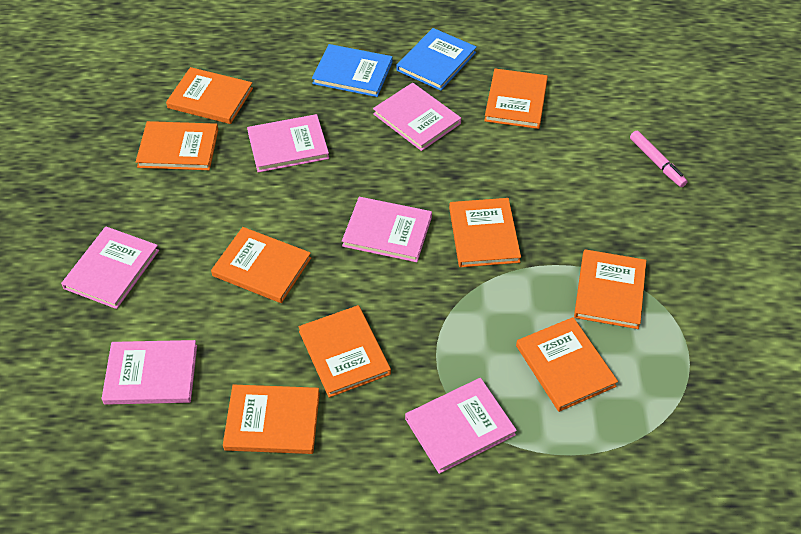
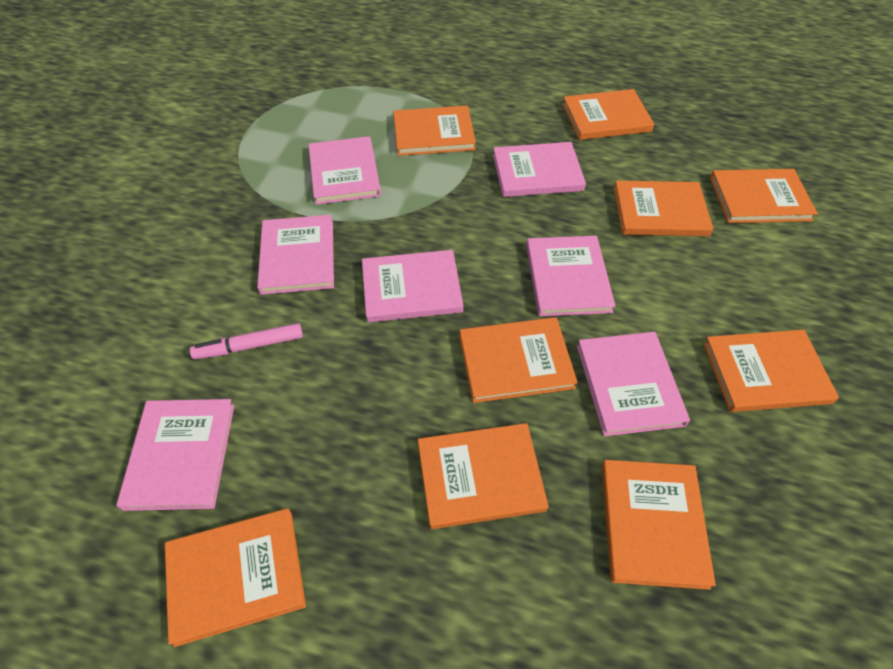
blue book: 2 -> 0
pink book: 6 -> 7

